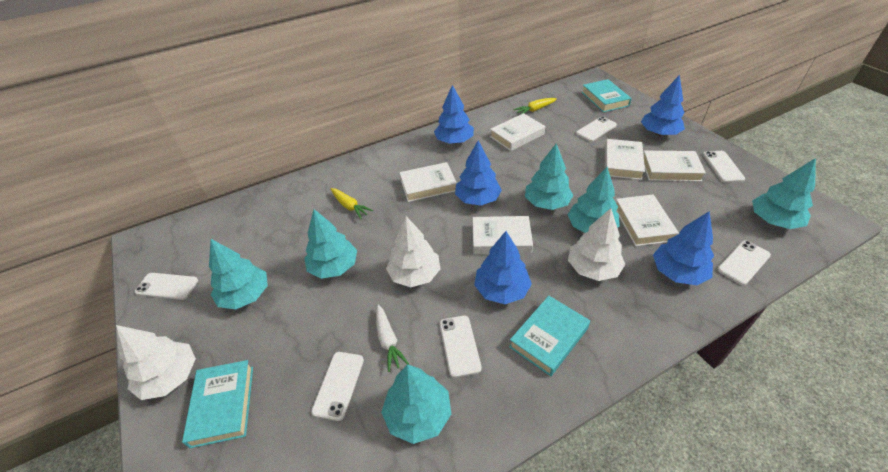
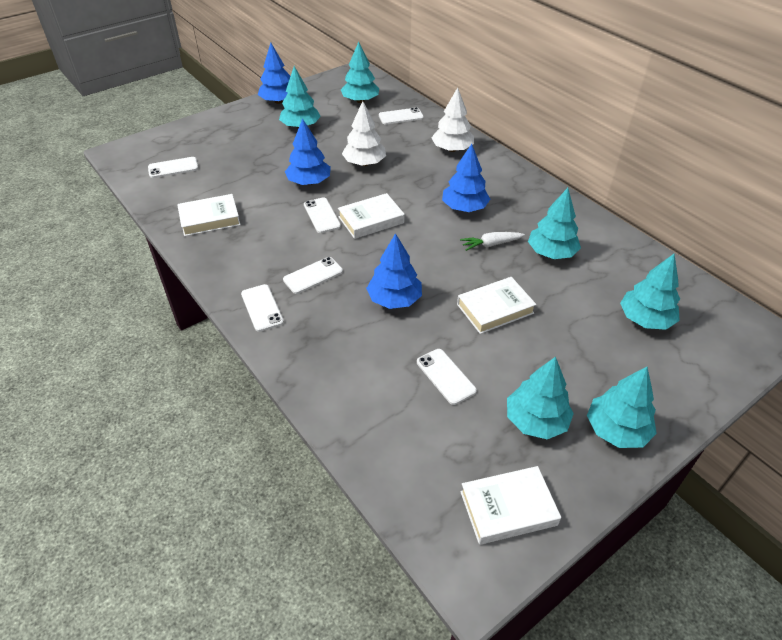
blue tree: 5 -> 4
turquoise book: 3 -> 0
white book: 6 -> 4
white tree: 3 -> 2
yellow carrot: 2 -> 0

